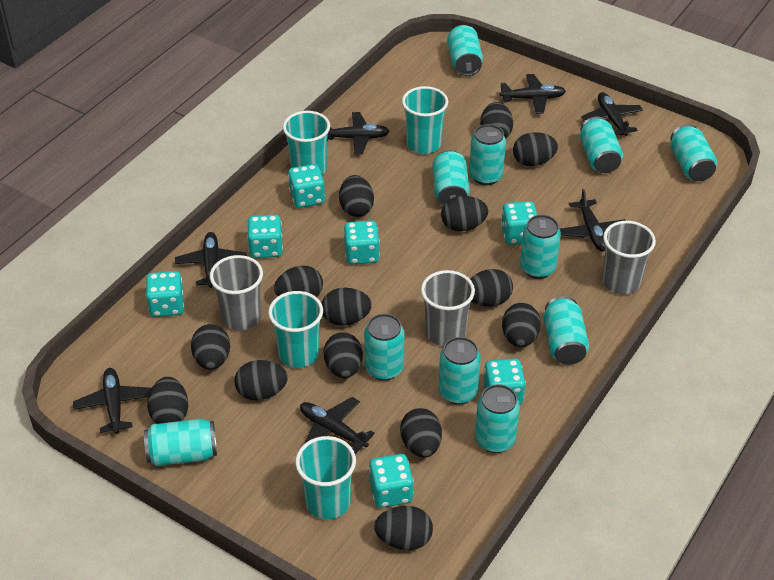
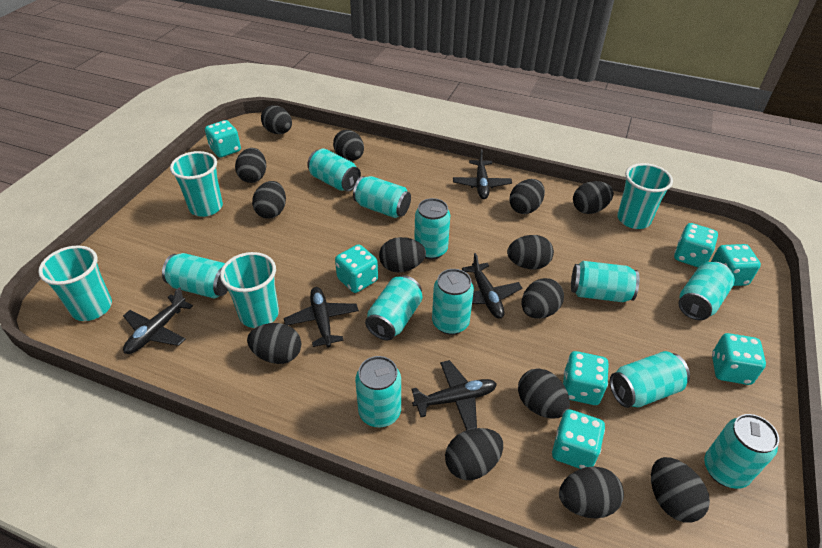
black plane: 7 -> 5
grey cup: 3 -> 0

